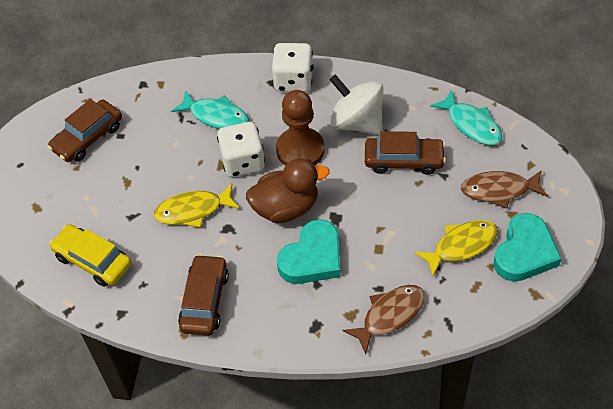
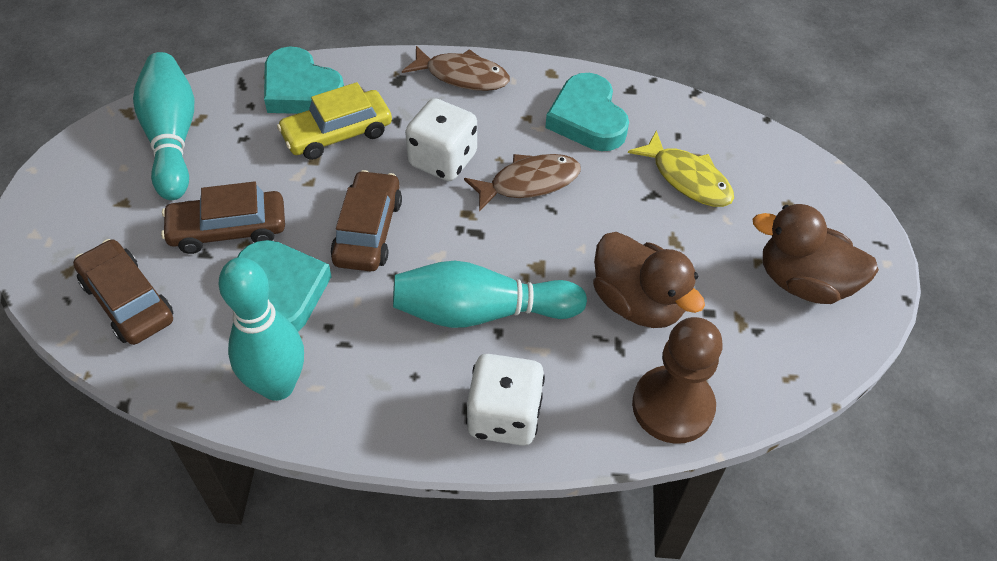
brown duck: 1 -> 2
turquoise bowling pin: 0 -> 3
turquoise fish: 2 -> 0
turquoise heart: 2 -> 3
white spinning top: 1 -> 0
yellow fish: 2 -> 1

